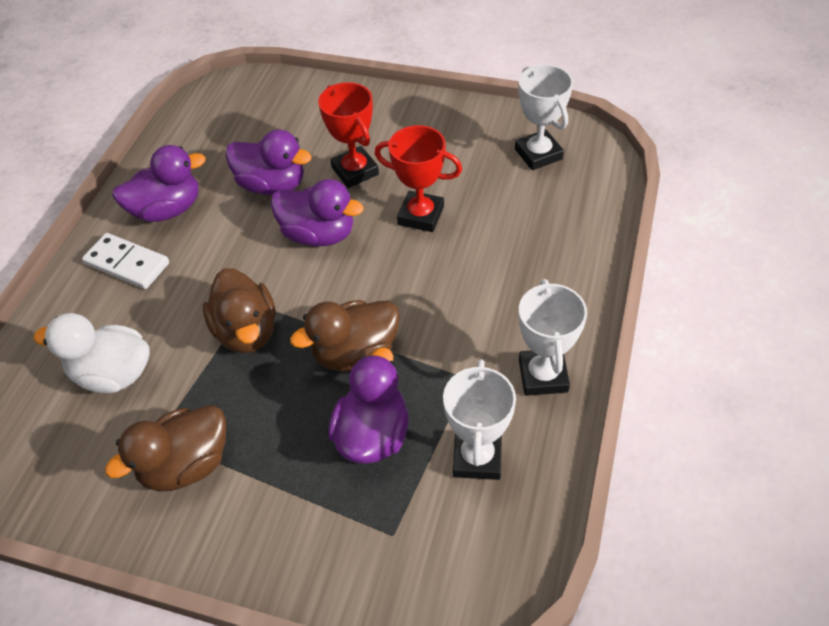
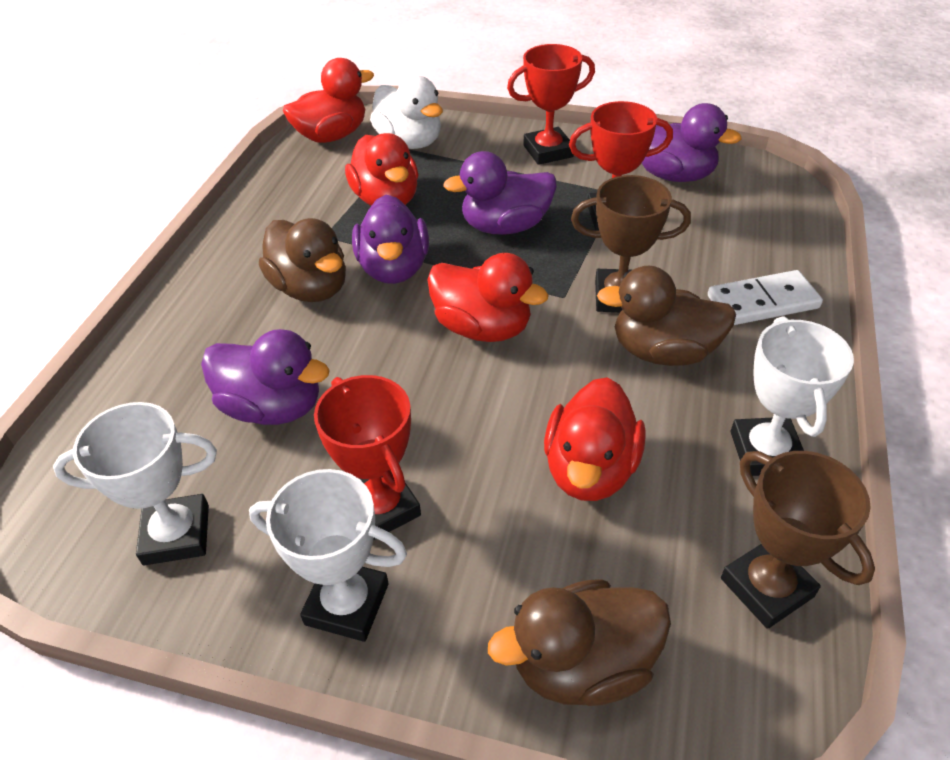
brown trophy: 0 -> 2
red duck: 0 -> 4
red trophy: 2 -> 3

